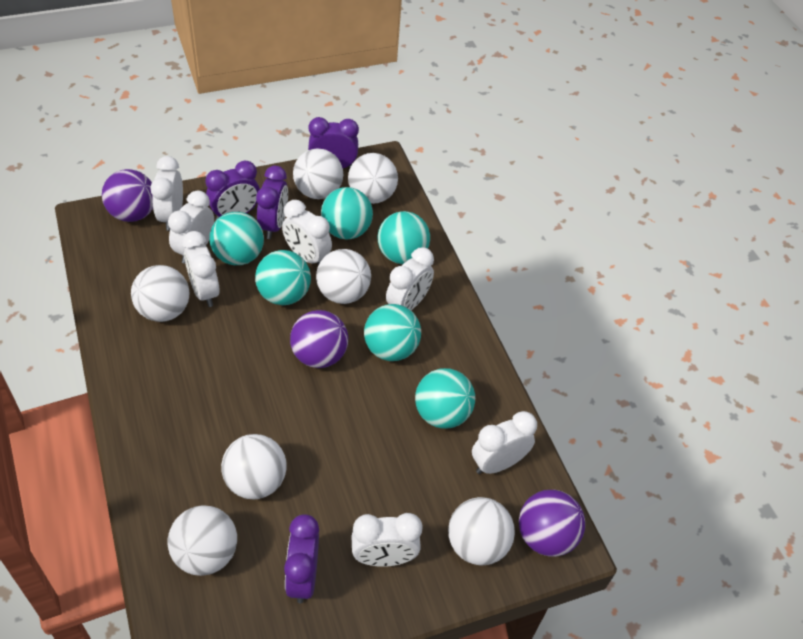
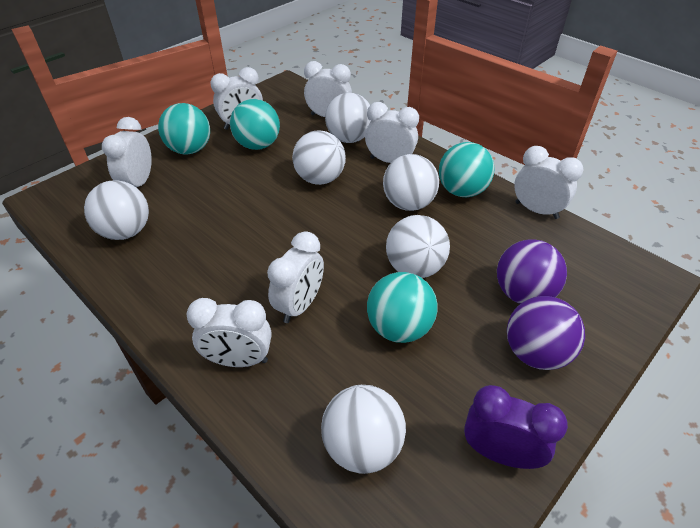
purple ball: 3 -> 2
purple clock: 4 -> 1
turquoise ball: 6 -> 4
white ball: 7 -> 6

